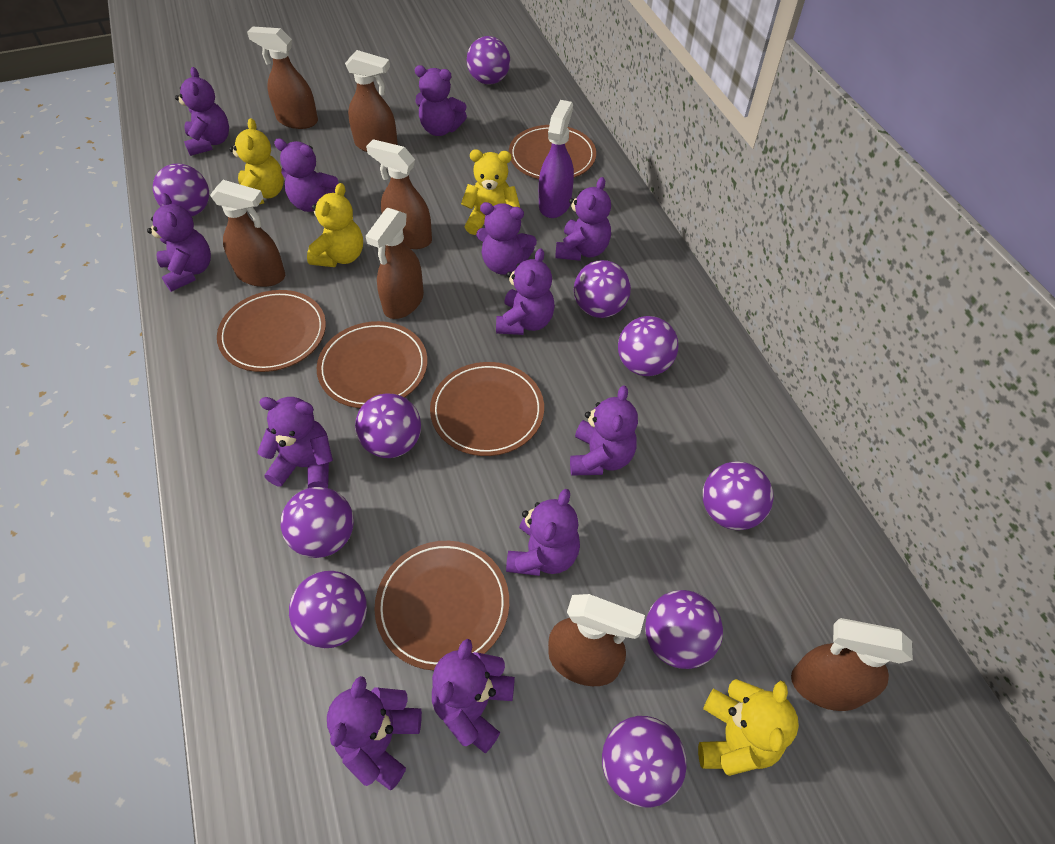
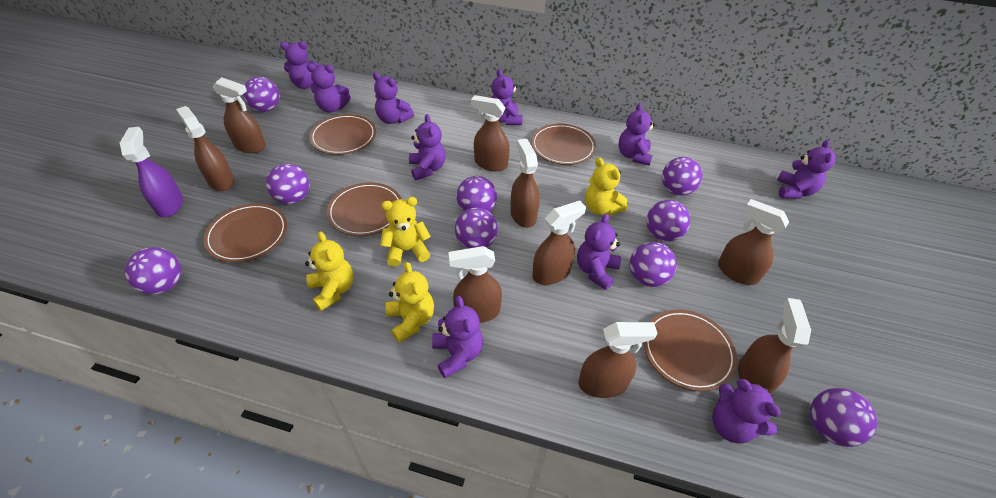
brown spray bottle: 7 -> 9
purple ball: 10 -> 9
purple teddy bear: 12 -> 10

